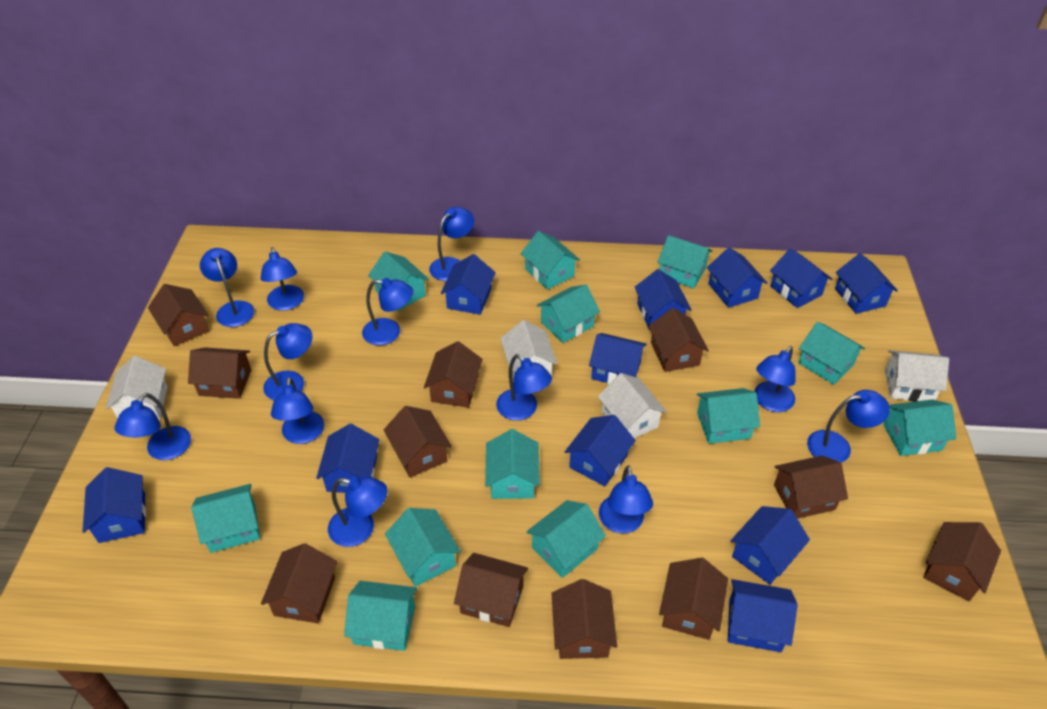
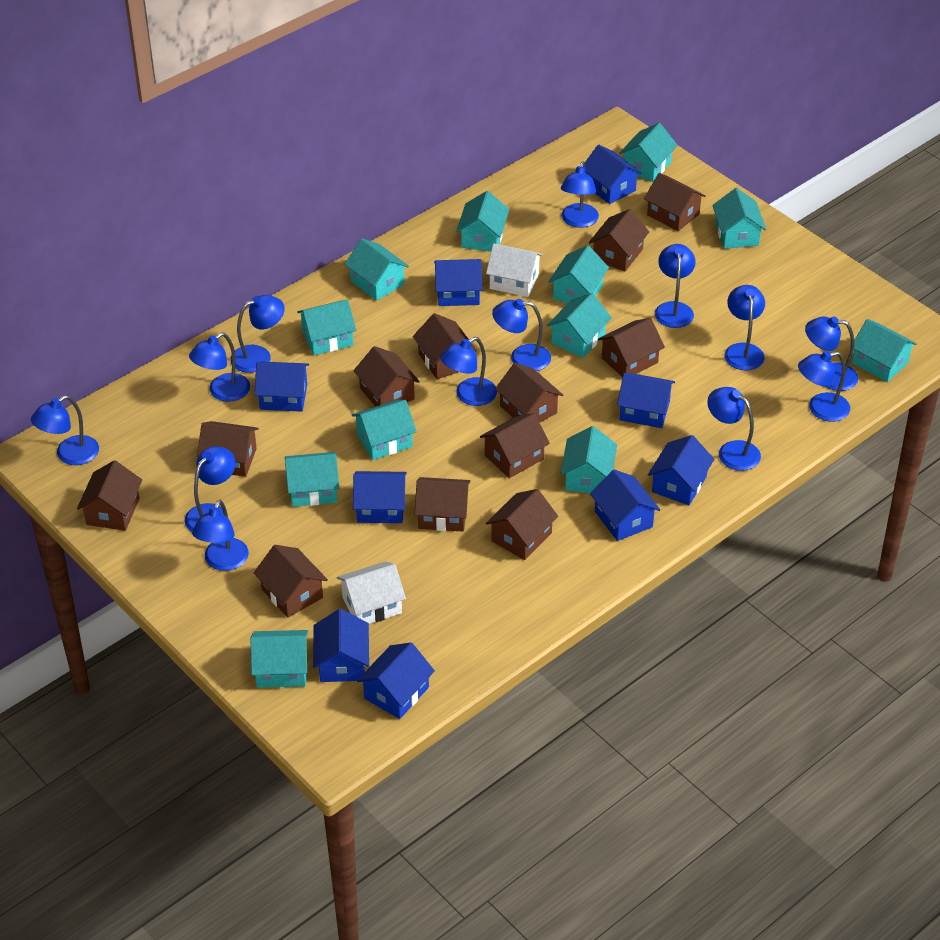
blue house: 11 -> 9
blue lamp: 12 -> 13
brown house: 11 -> 12
white house: 4 -> 2

